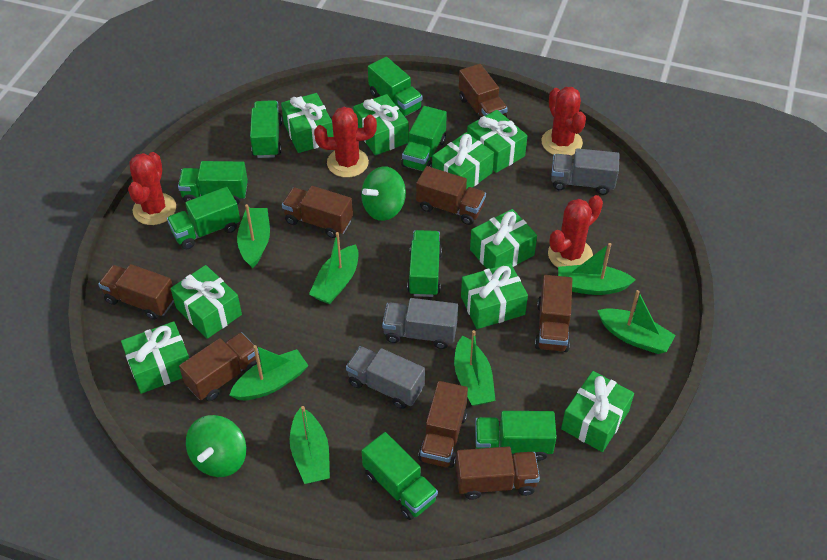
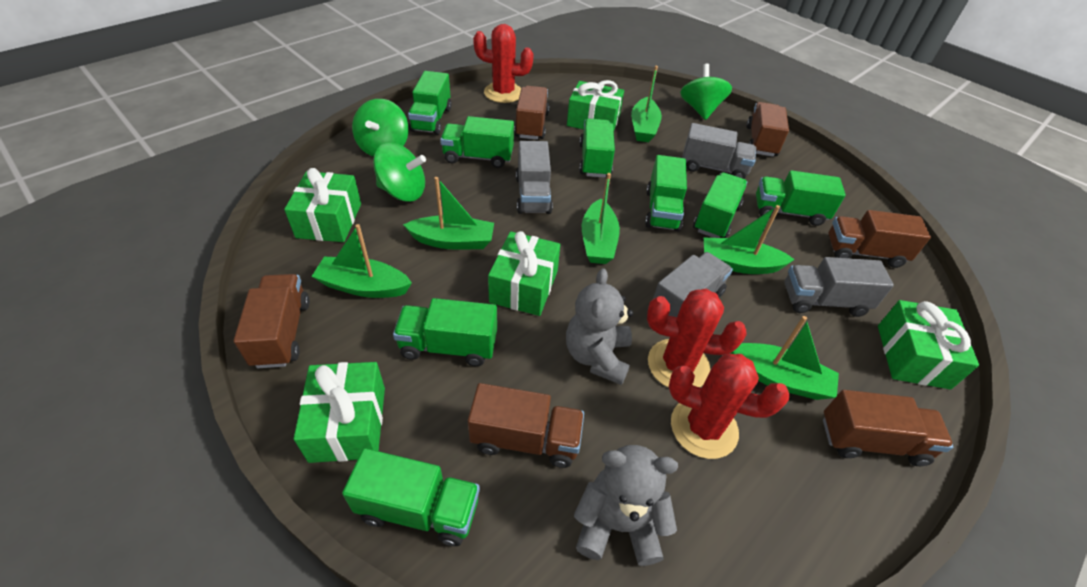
brown truck: 8 -> 6
green boat: 7 -> 6
green gift: 9 -> 5
green spinning top: 2 -> 3
grey teddy bear: 0 -> 2
grey truck: 3 -> 4
red cactus: 4 -> 3

